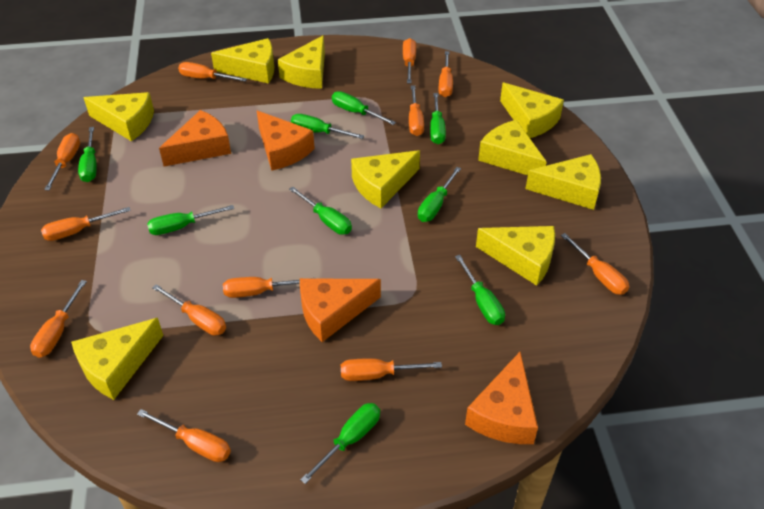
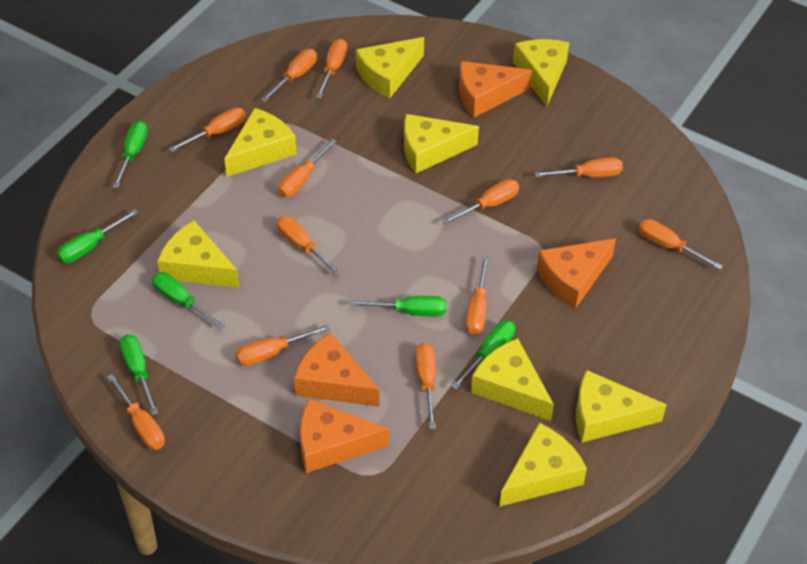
green screwdriver: 9 -> 6
yellow cheese: 9 -> 8

